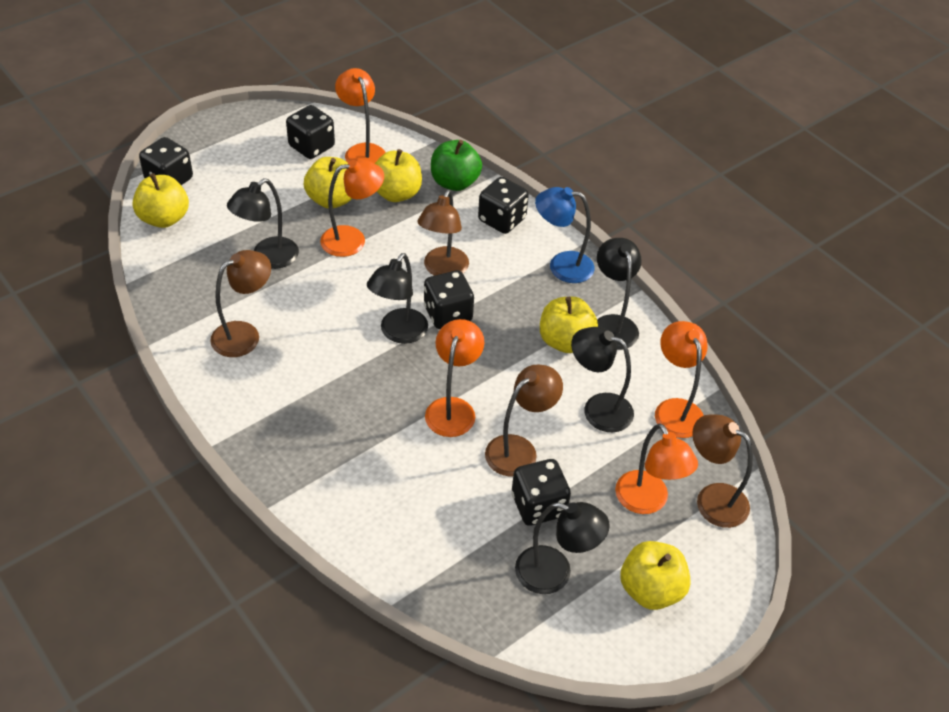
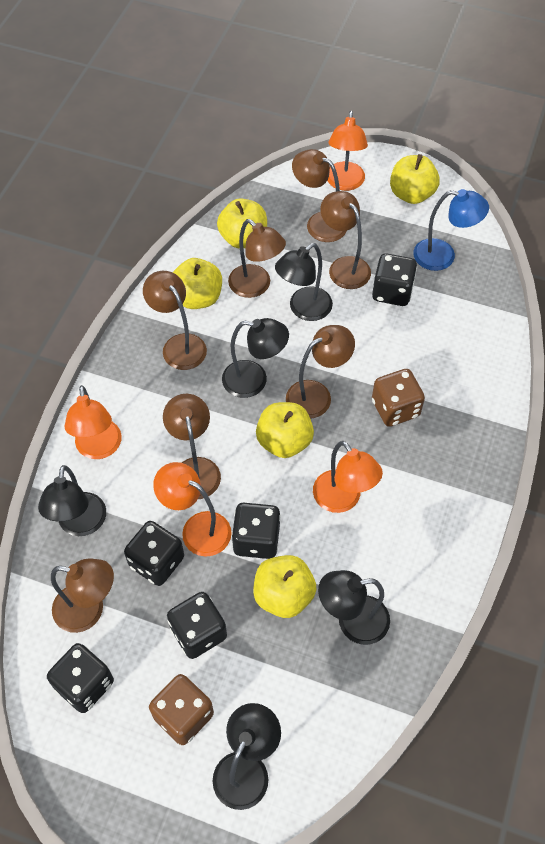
brown dice: 0 -> 2
brown lamp: 4 -> 7
green apple: 1 -> 0
orange lamp: 5 -> 4

